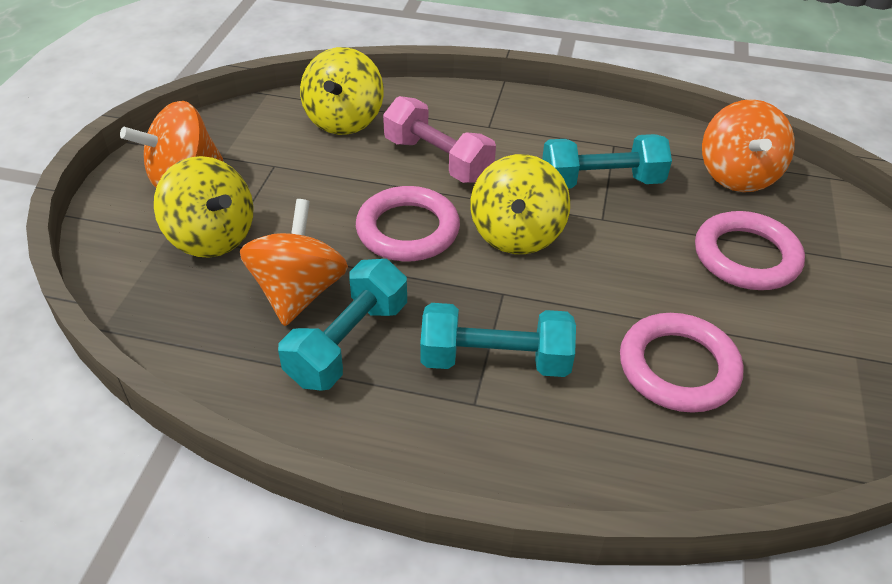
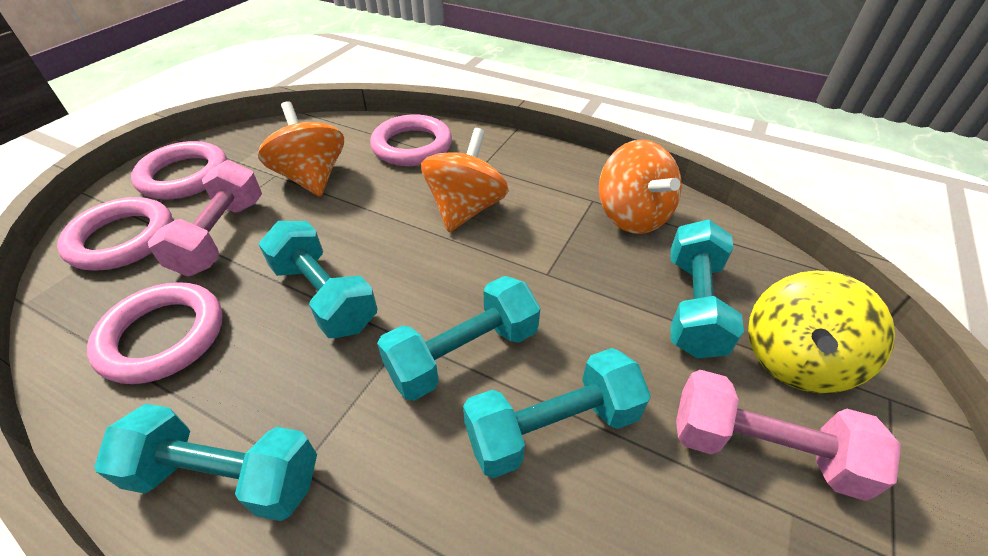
pink dumbbell: 1 -> 2
pink ring: 3 -> 4
turquoise dumbbell: 3 -> 5
yellow spinning top: 3 -> 1

